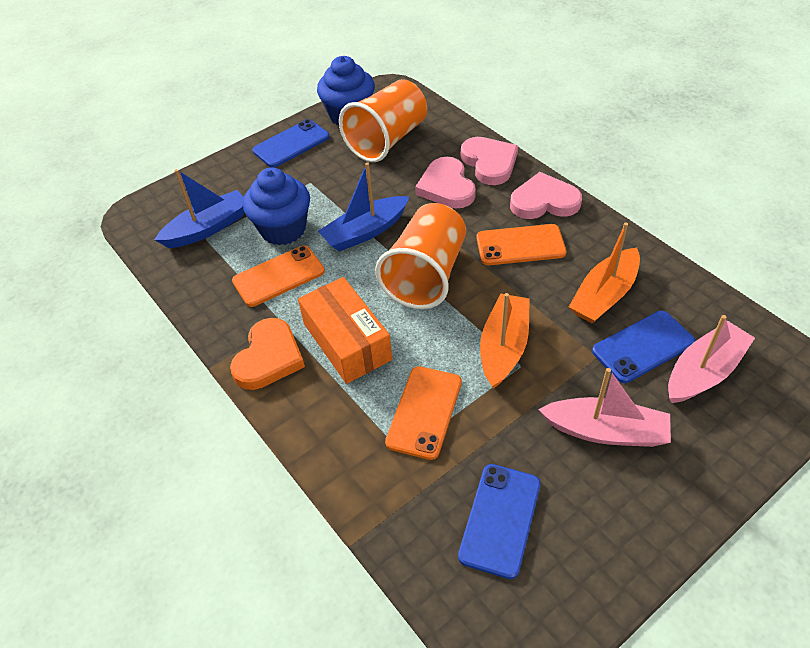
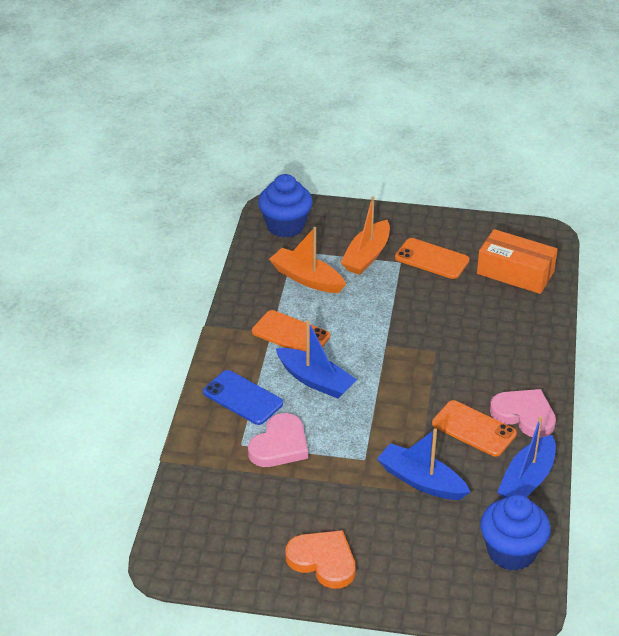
blue boat: 2 -> 3
blue phone: 3 -> 1
orange cup: 2 -> 0
pink boat: 2 -> 0
pink heart: 3 -> 2

